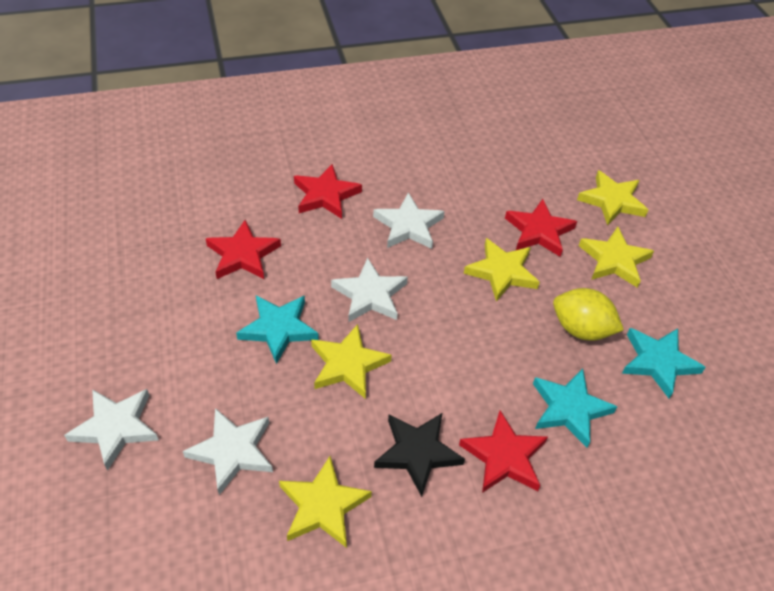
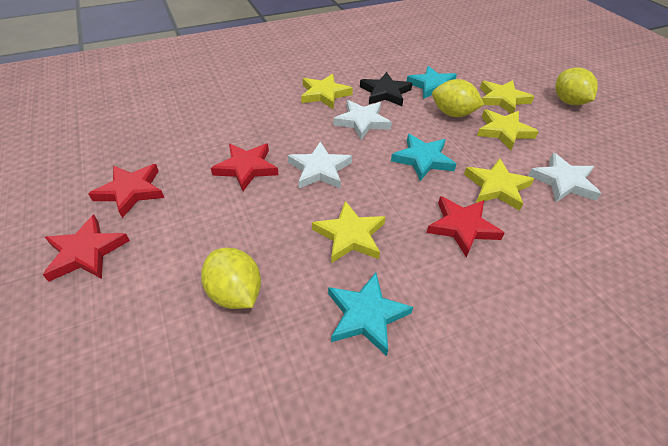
white star: 4 -> 3
yellow lemon: 1 -> 3

